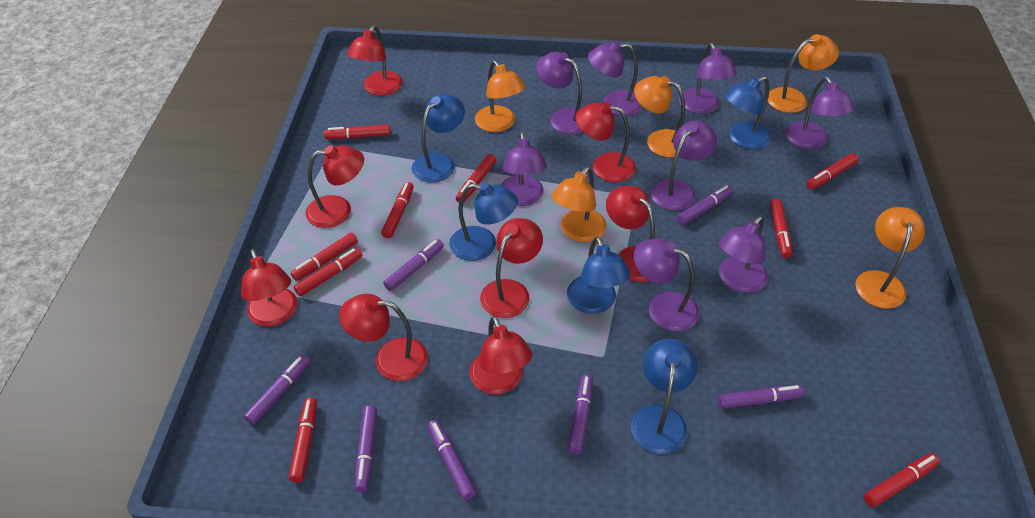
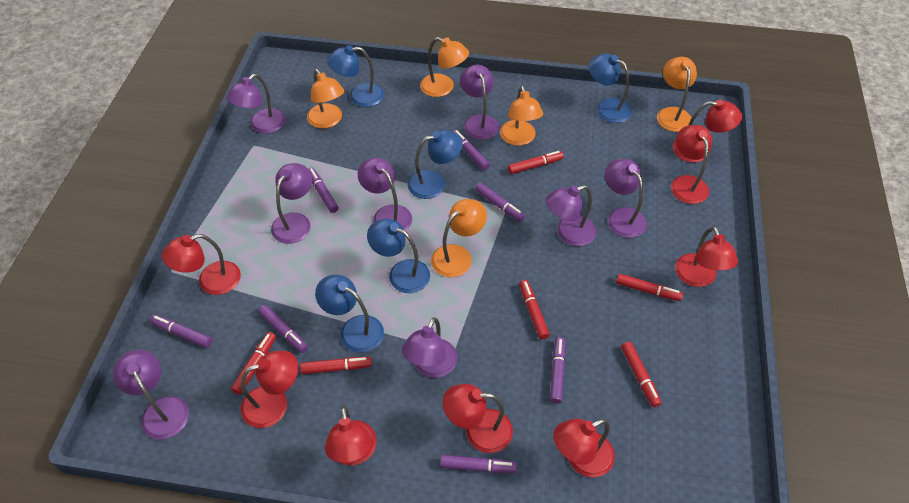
red marker: 9 -> 6

